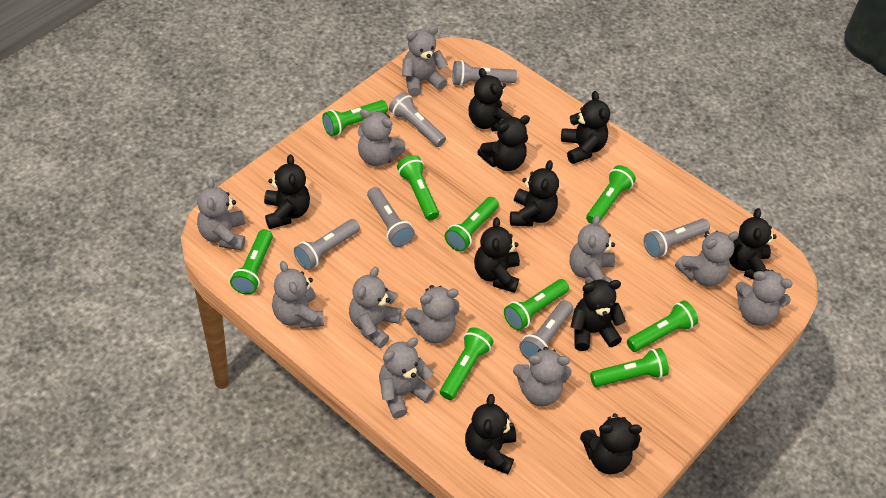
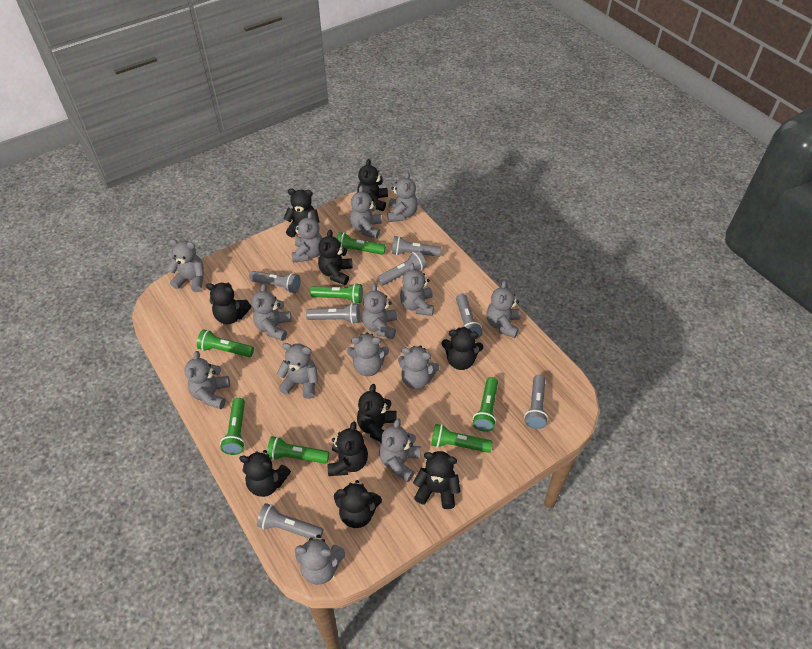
green flashlight: 9 -> 7
grey flashlight: 6 -> 7
grey teddy bear: 11 -> 14

